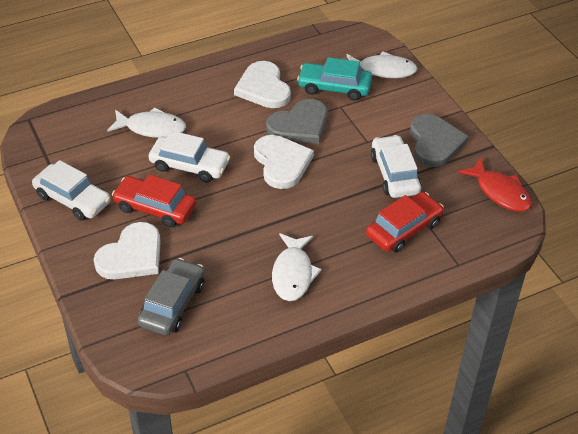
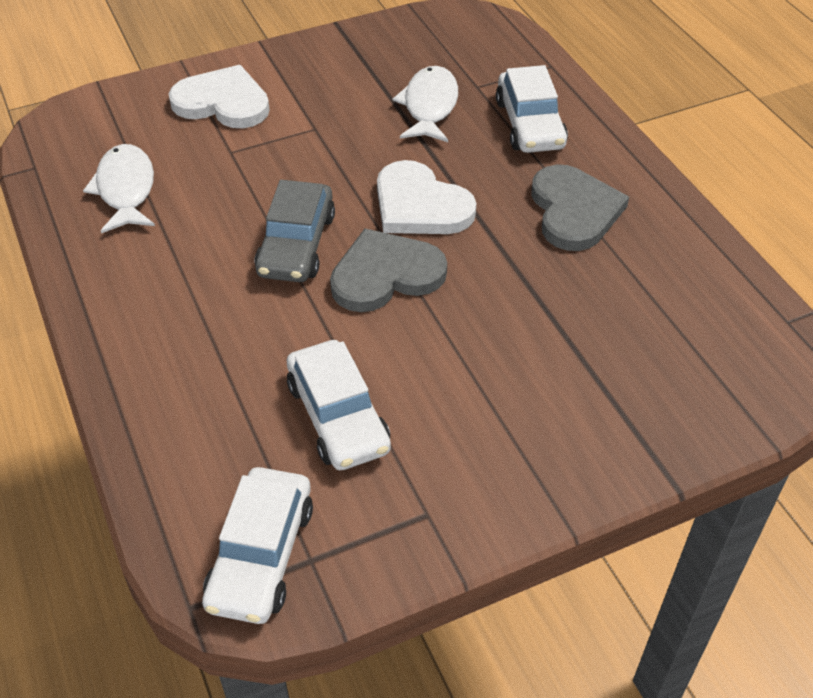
red car: 2 -> 0
red fish: 1 -> 0
turquoise car: 1 -> 0
white fish: 3 -> 2
white heart: 3 -> 2

